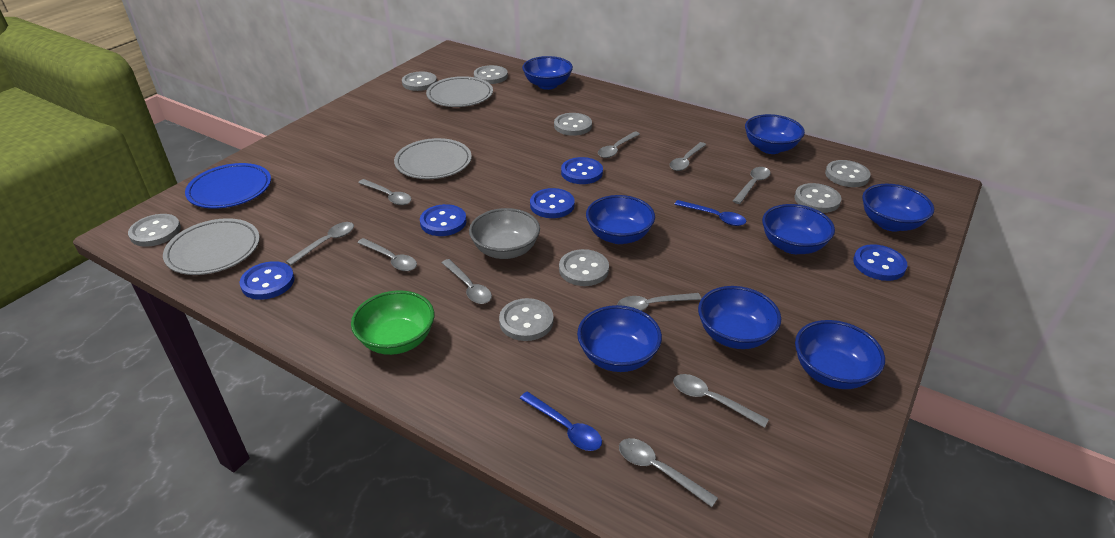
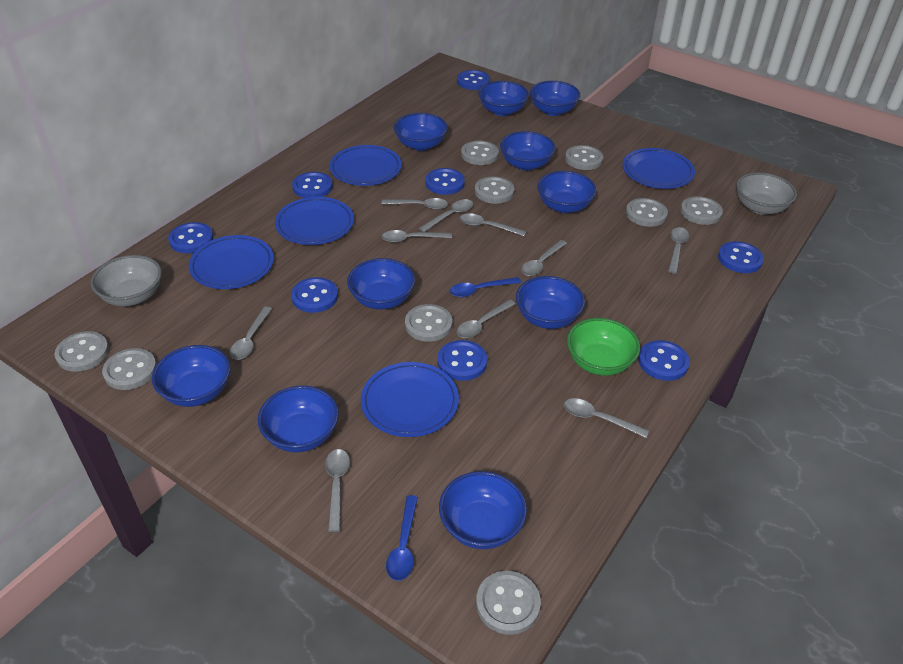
blue bowl: 8 -> 10
blue button: 5 -> 8
blue plate: 1 -> 5
grey bowl: 1 -> 2
grey button: 8 -> 9
grey plate: 3 -> 0

